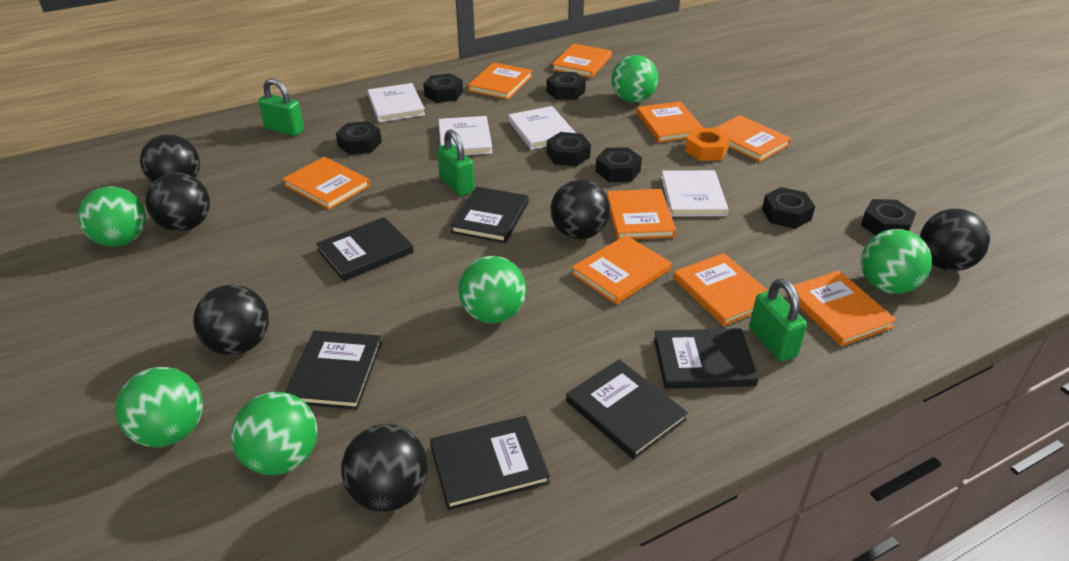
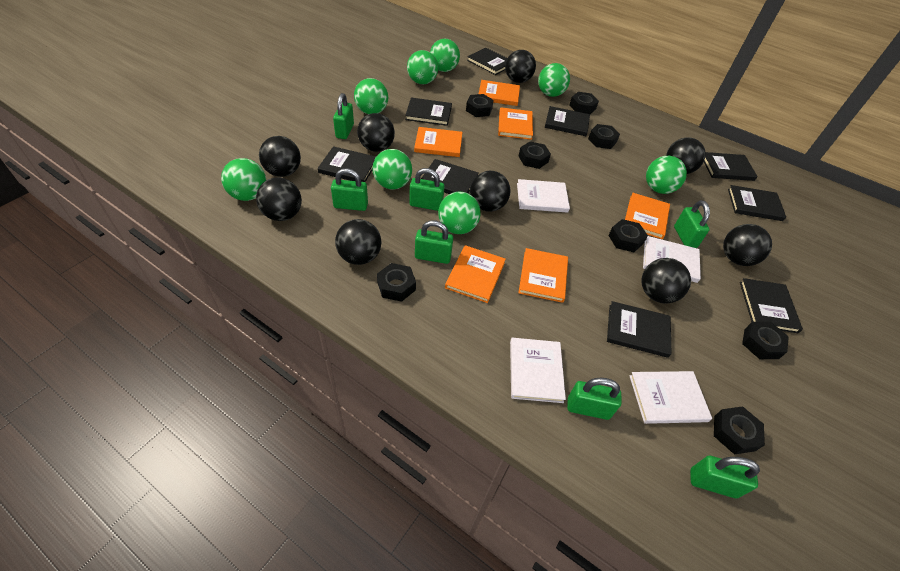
black ball: 6 -> 9
black book: 6 -> 9
black nut: 7 -> 8
green ball: 6 -> 8
green padlock: 3 -> 7
orange book: 9 -> 6
orange nut: 1 -> 0

